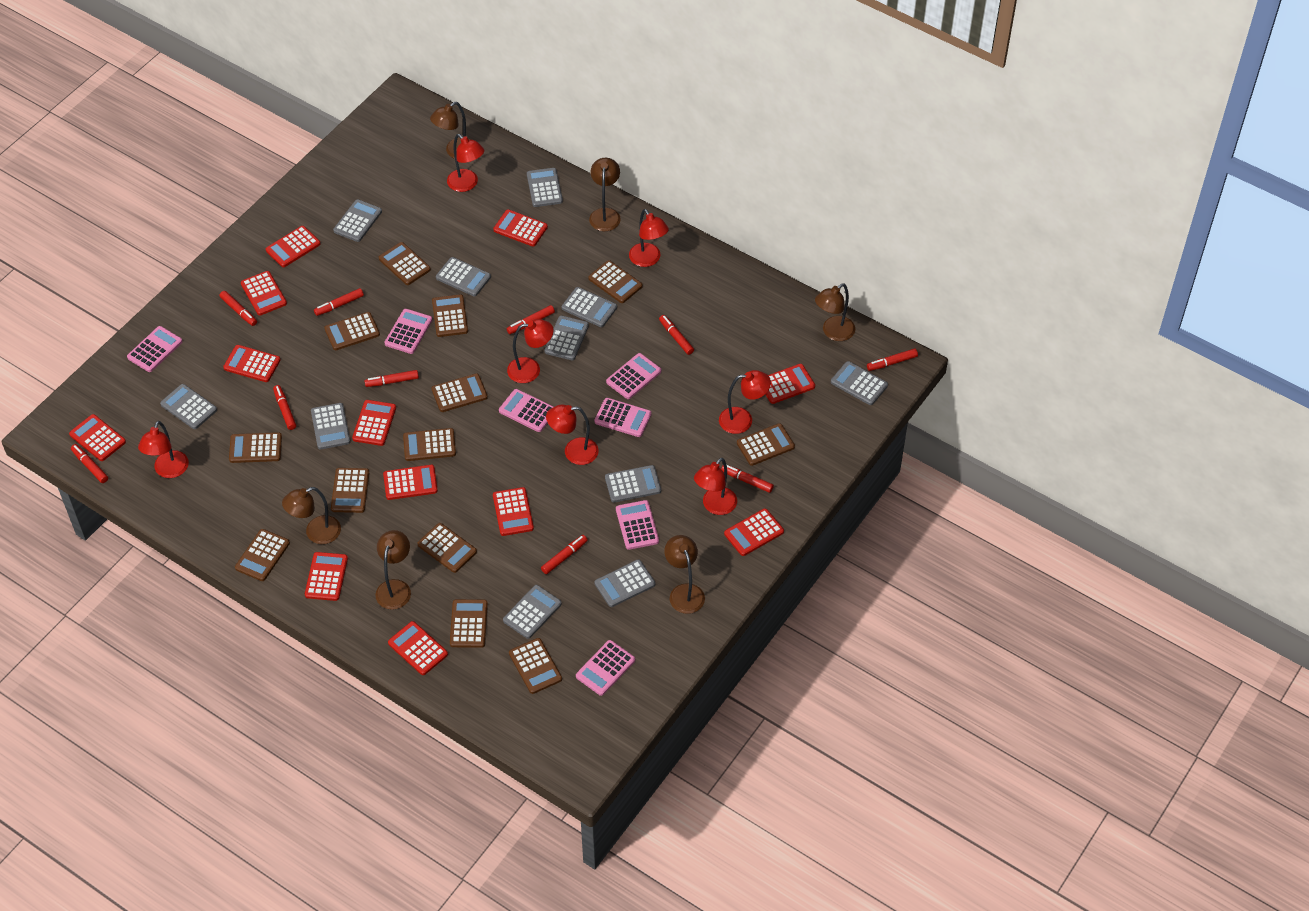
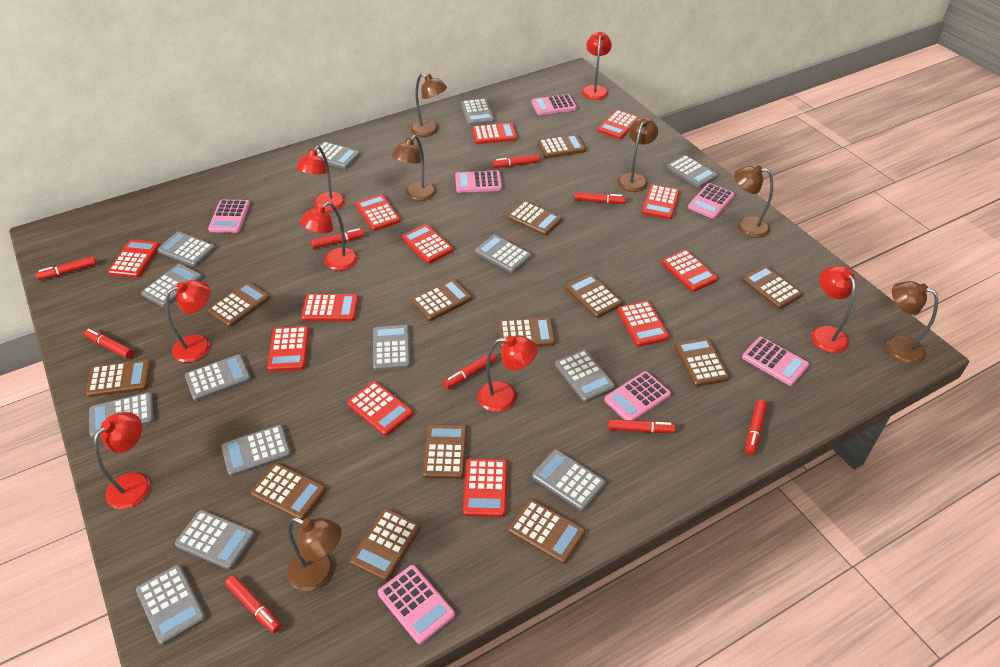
grey calculator: 11 -> 14
red marker: 10 -> 9

